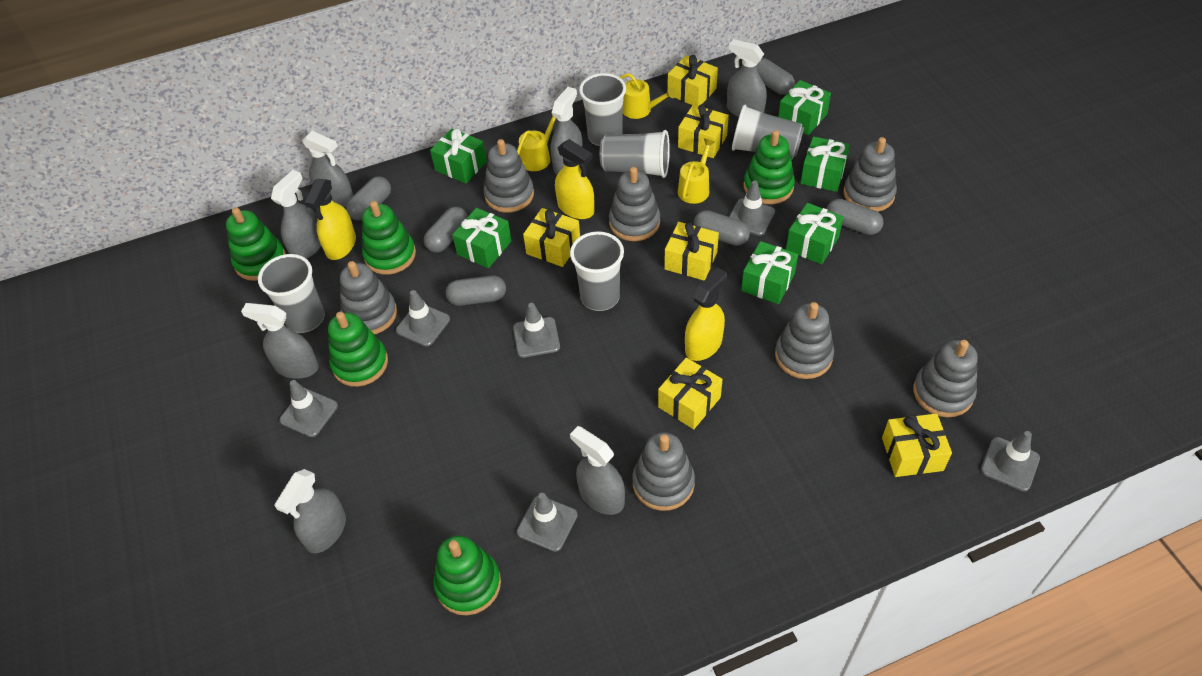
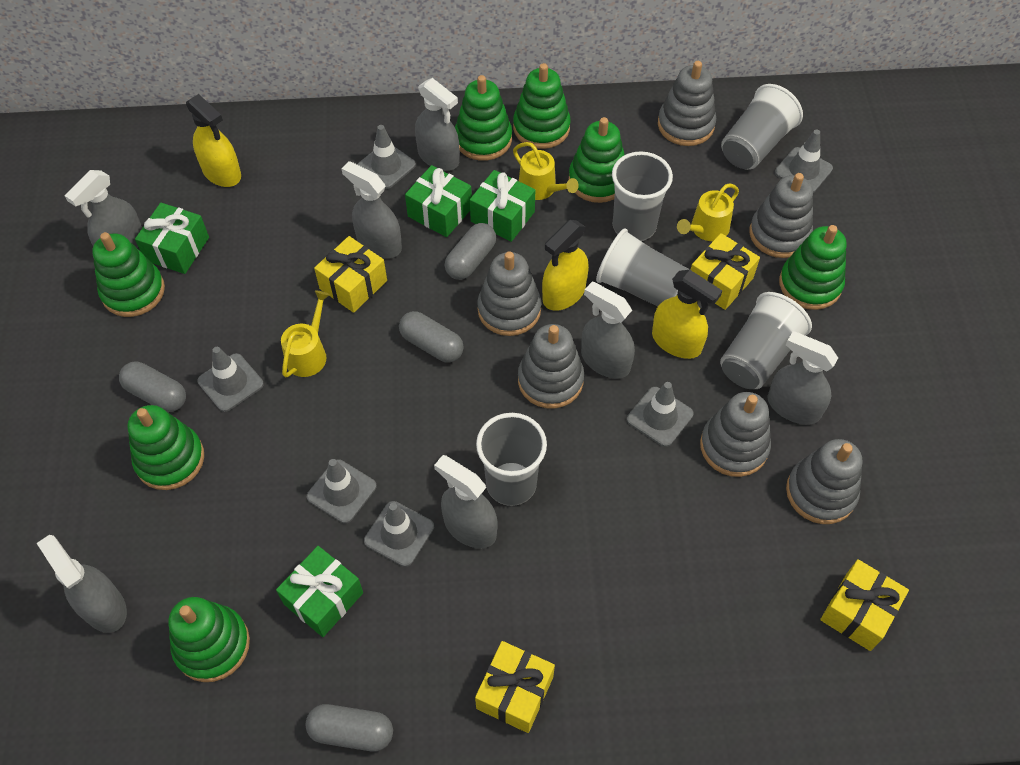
green gift: 6 -> 4
green stacking toy: 5 -> 7
grey capsule: 6 -> 4
grey stacking toy: 7 -> 6
yellow gift: 6 -> 4

